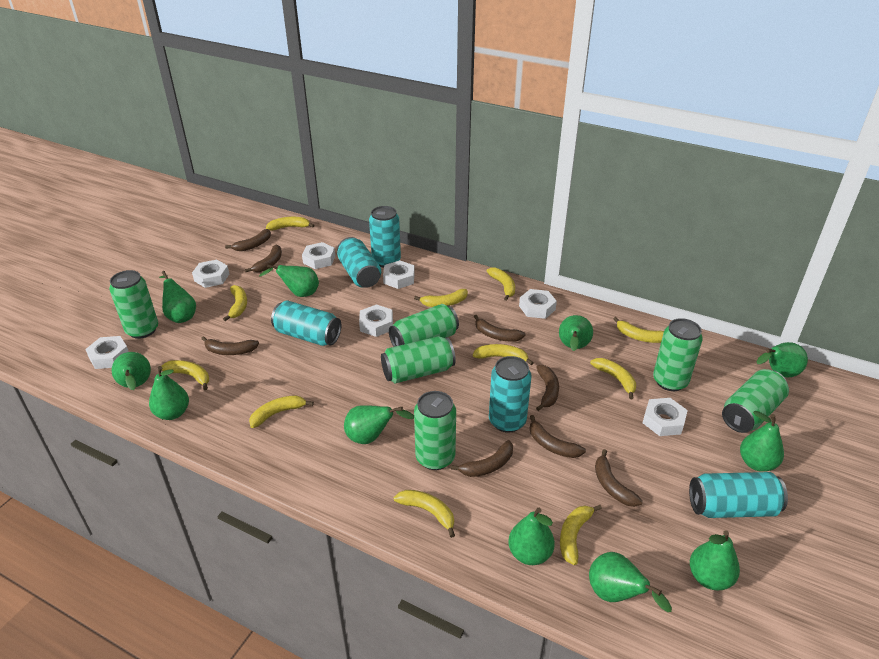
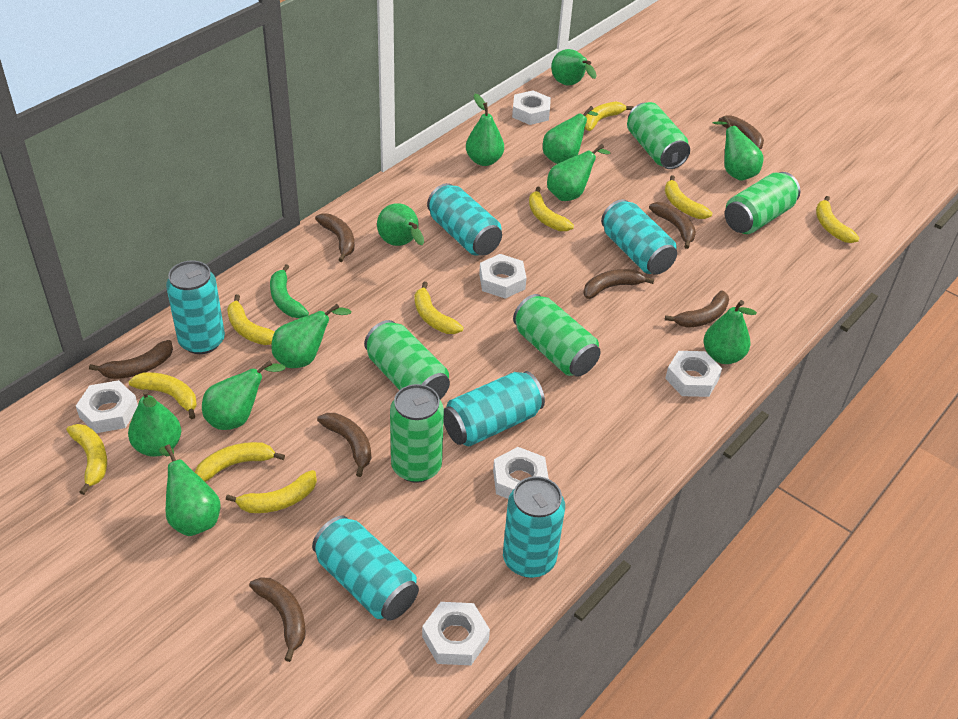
green banana: 0 -> 1
green can: 6 -> 5
turquoise can: 5 -> 6
white nut: 7 -> 6
yellow banana: 11 -> 10

